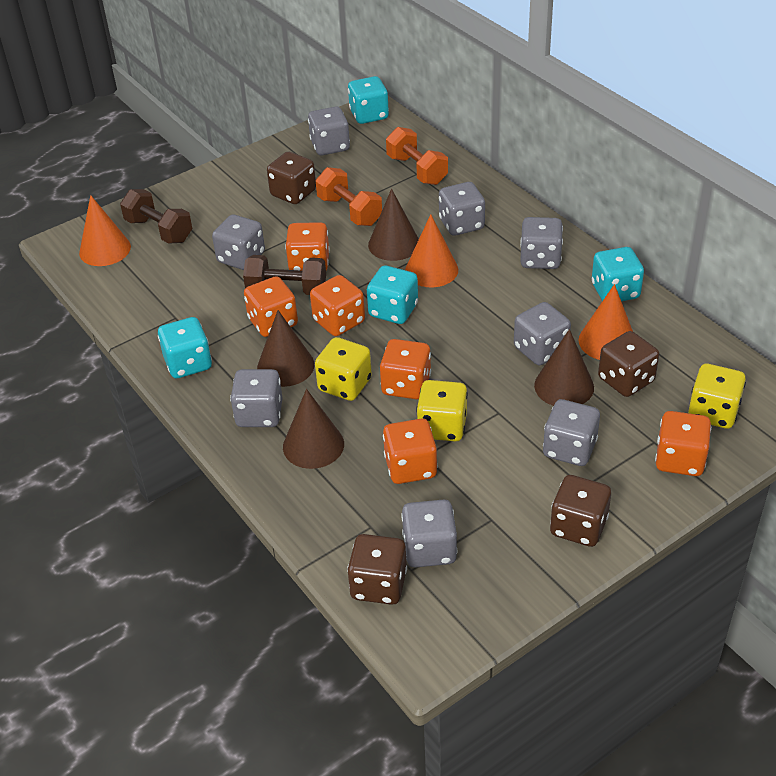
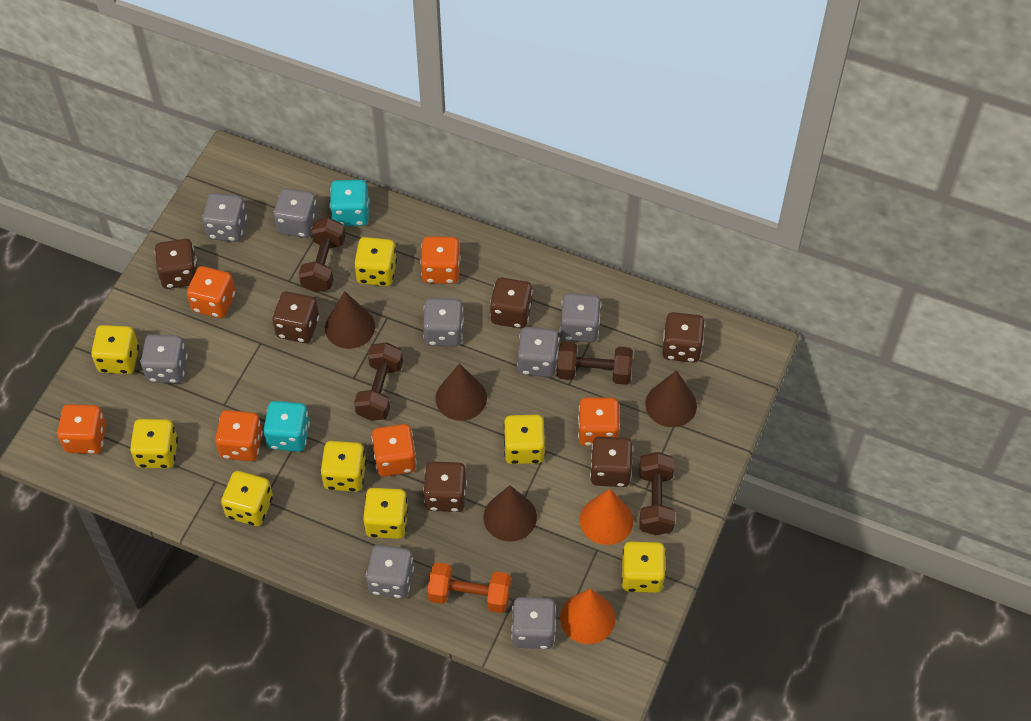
brown dice: 4 -> 6
brown dumbbell: 2 -> 4
orange cone: 3 -> 2
orange dumbbell: 2 -> 1
turquoise dice: 4 -> 2
yellow dice: 3 -> 8

